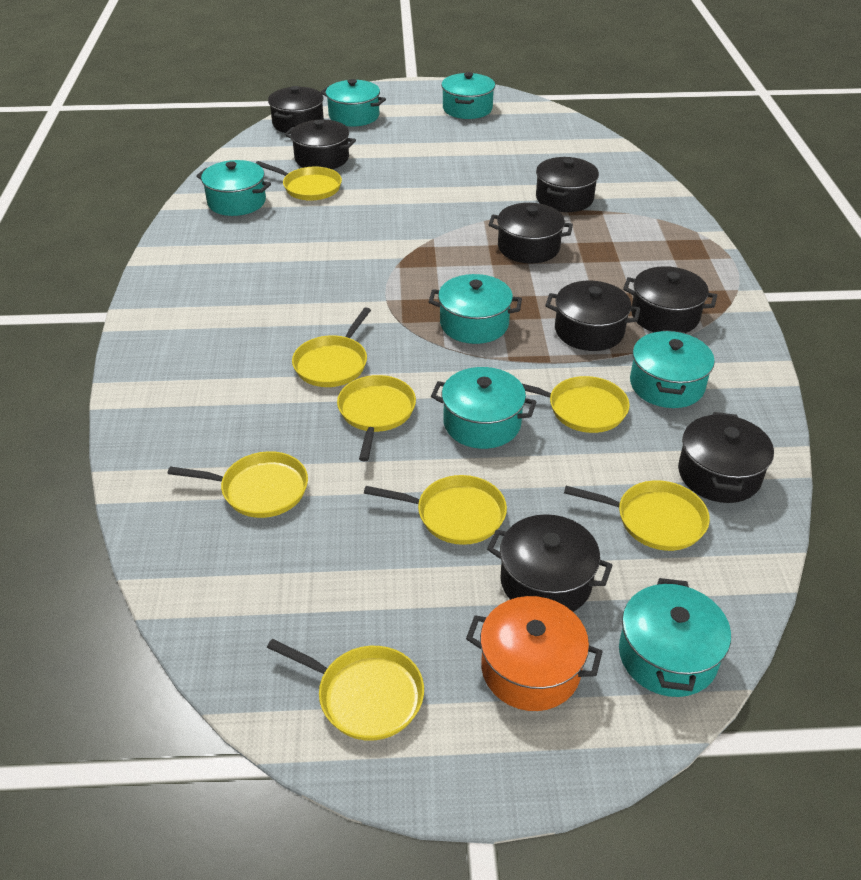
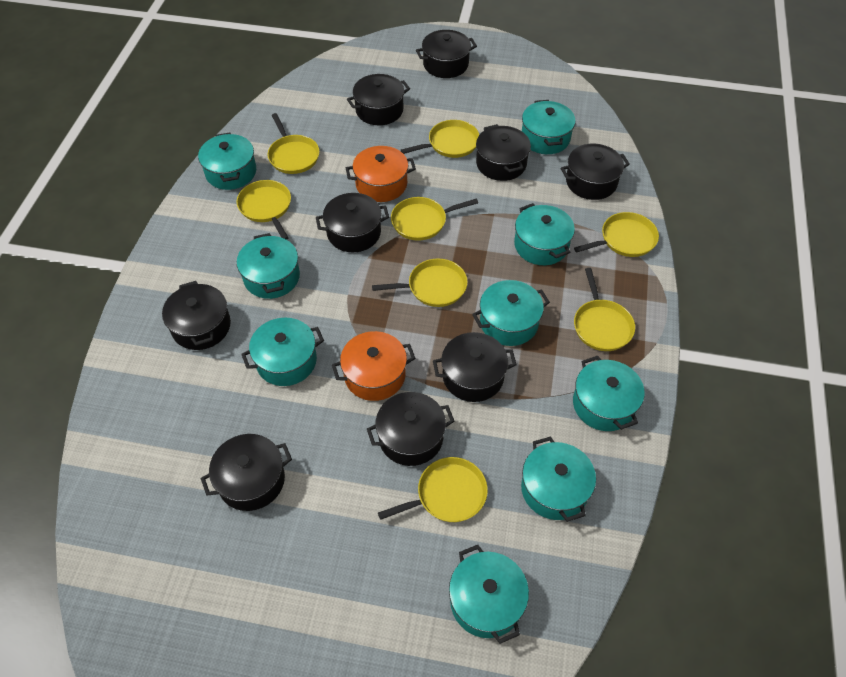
black pot: 8 -> 9
orange pot: 1 -> 2
turquoise pot: 7 -> 9

